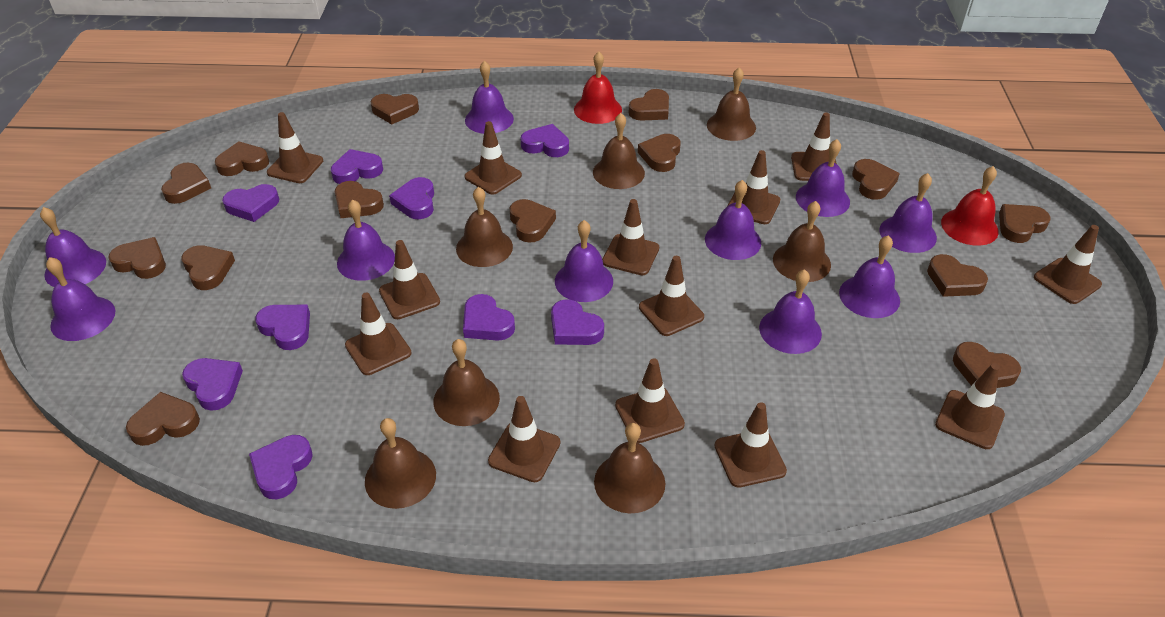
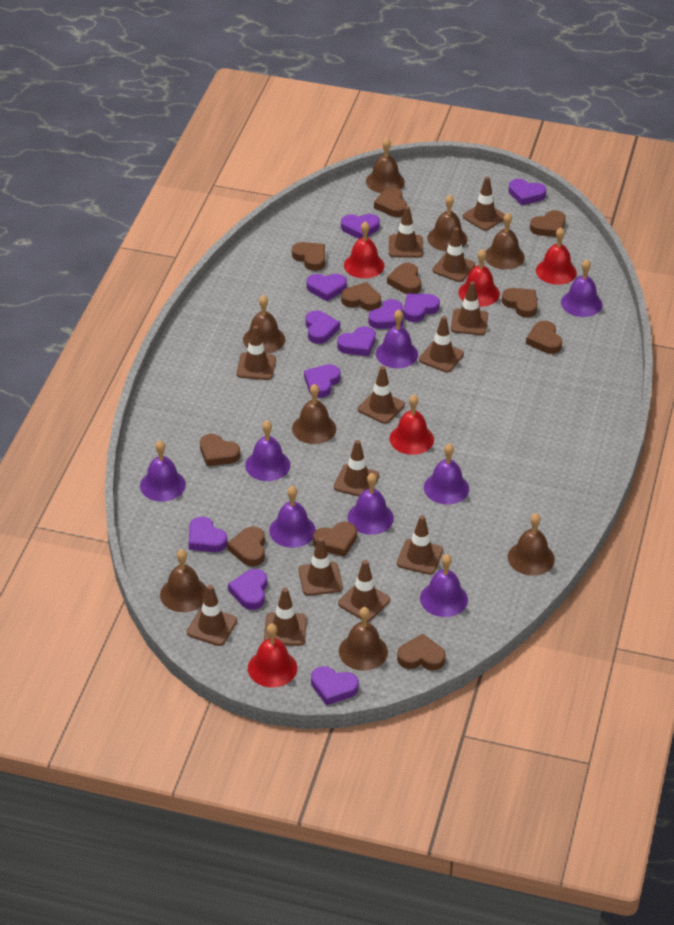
brown bell: 7 -> 8
brown heart: 14 -> 11
purple bell: 10 -> 8
purple heart: 9 -> 11
red bell: 2 -> 5

